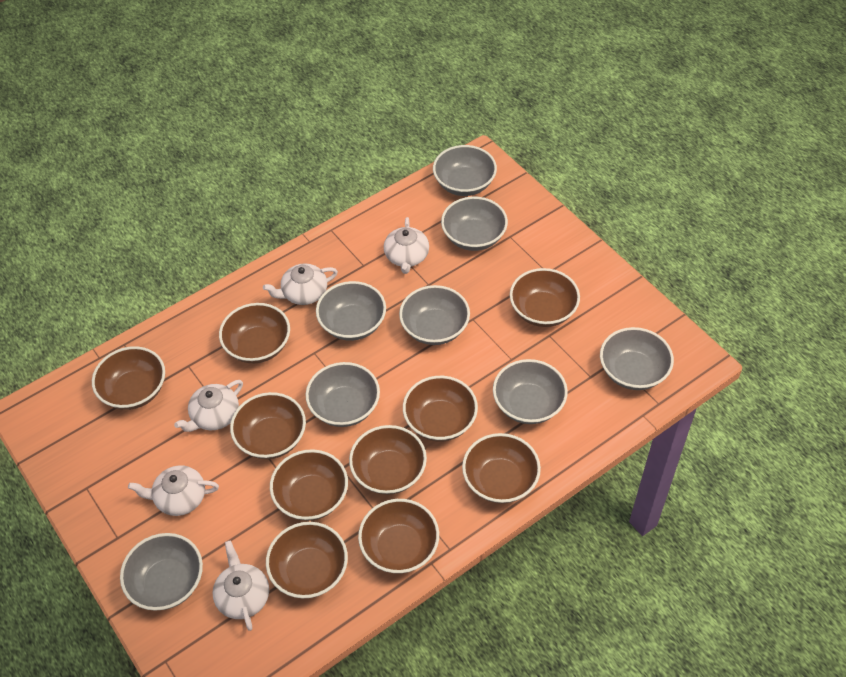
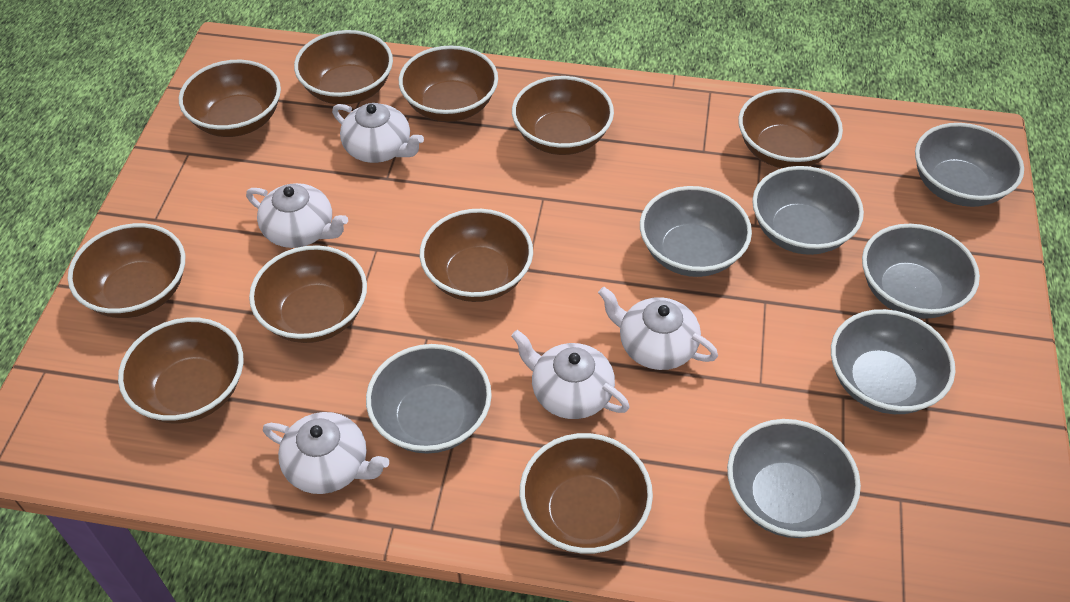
grey bowl: 8 -> 7

